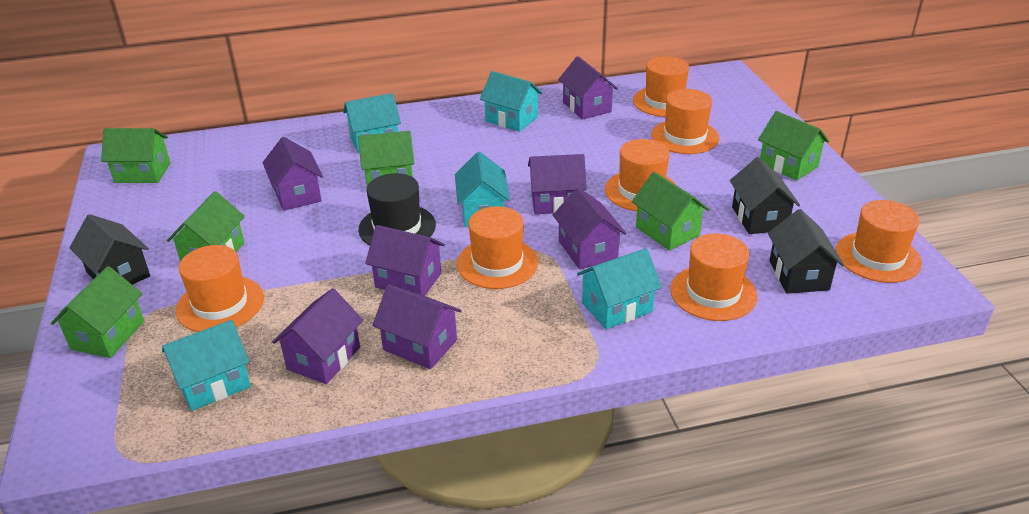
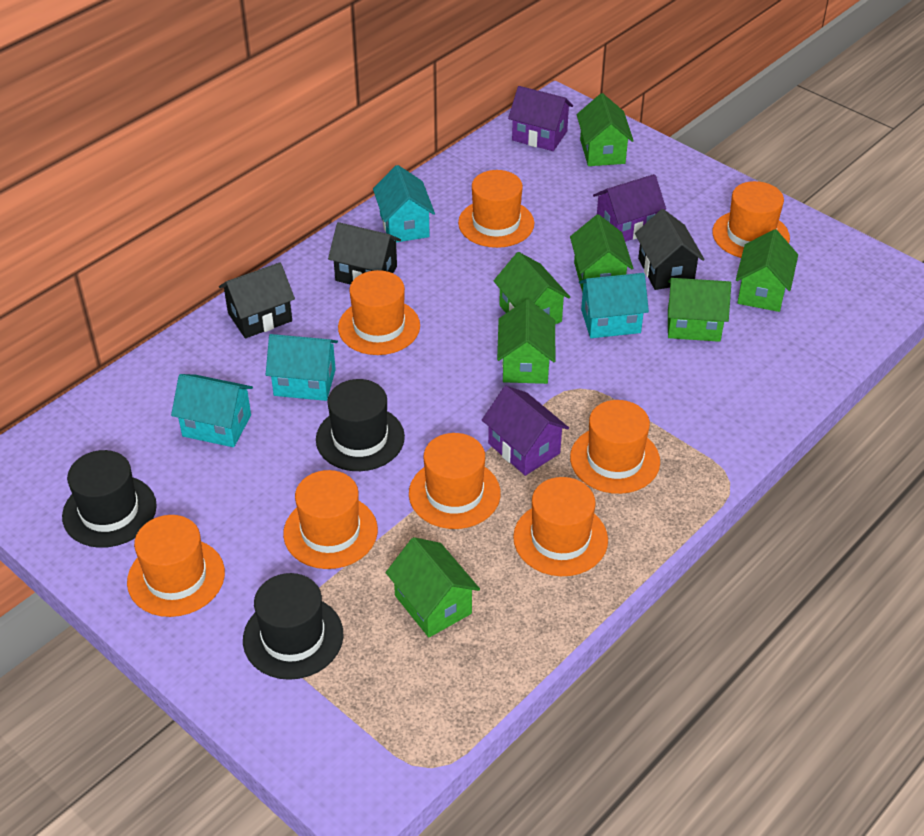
black hat: 1 -> 3
green house: 6 -> 7
orange hat: 7 -> 8
purple house: 7 -> 3
turquoise house: 5 -> 4

